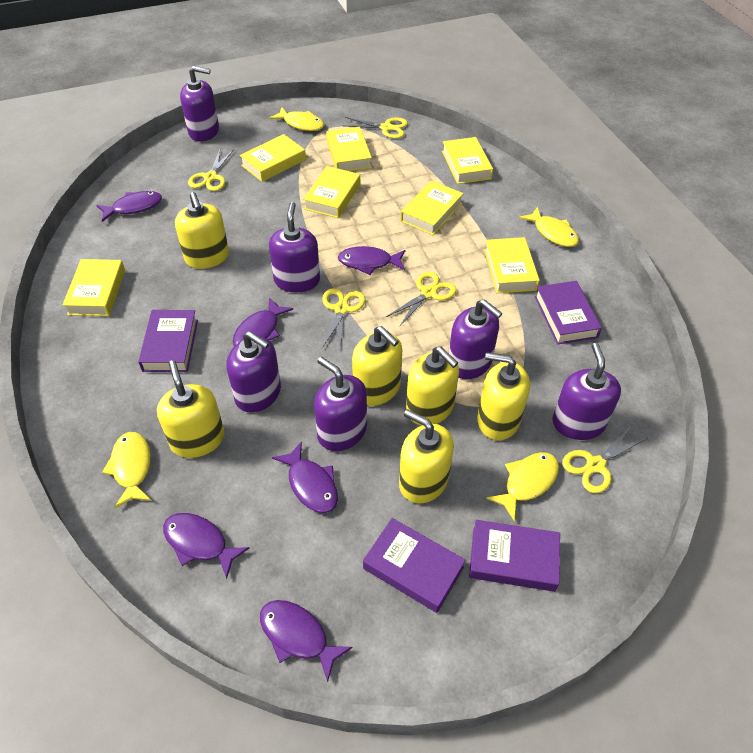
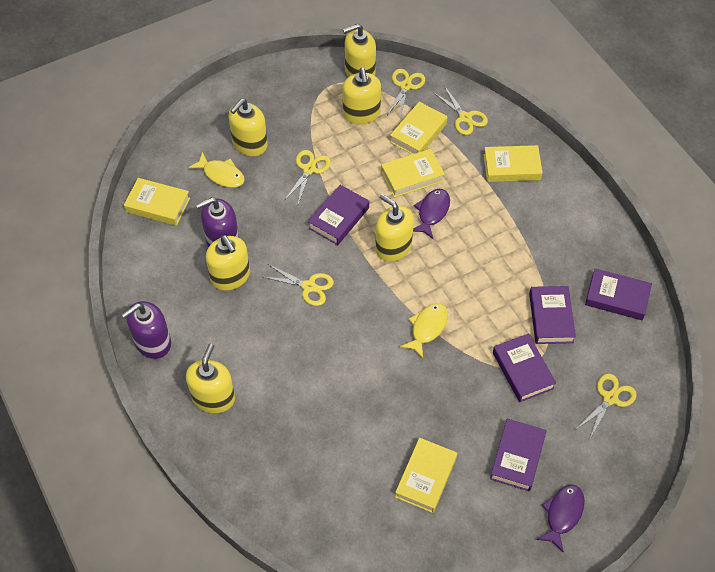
purple book: 4 -> 5
purple fish: 6 -> 2
purple soap dispenser: 6 -> 2
yellow book: 7 -> 5
yellow fish: 4 -> 2

